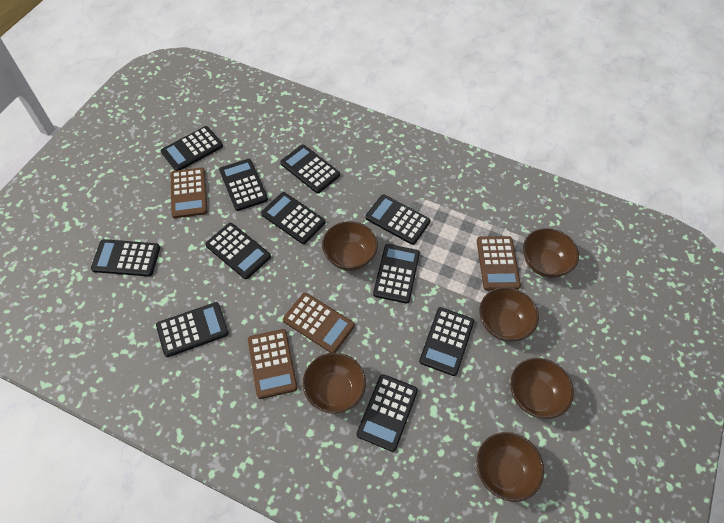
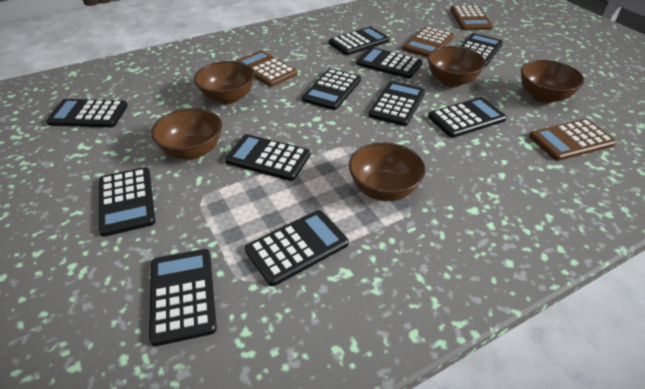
brown bowl: 6 -> 5

